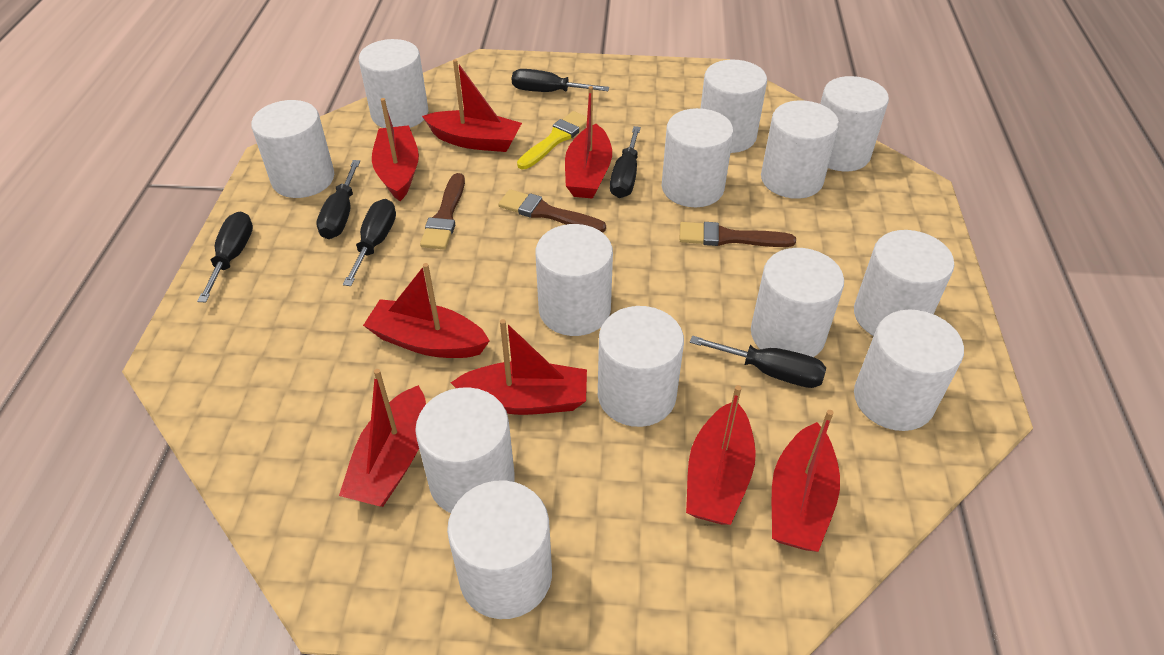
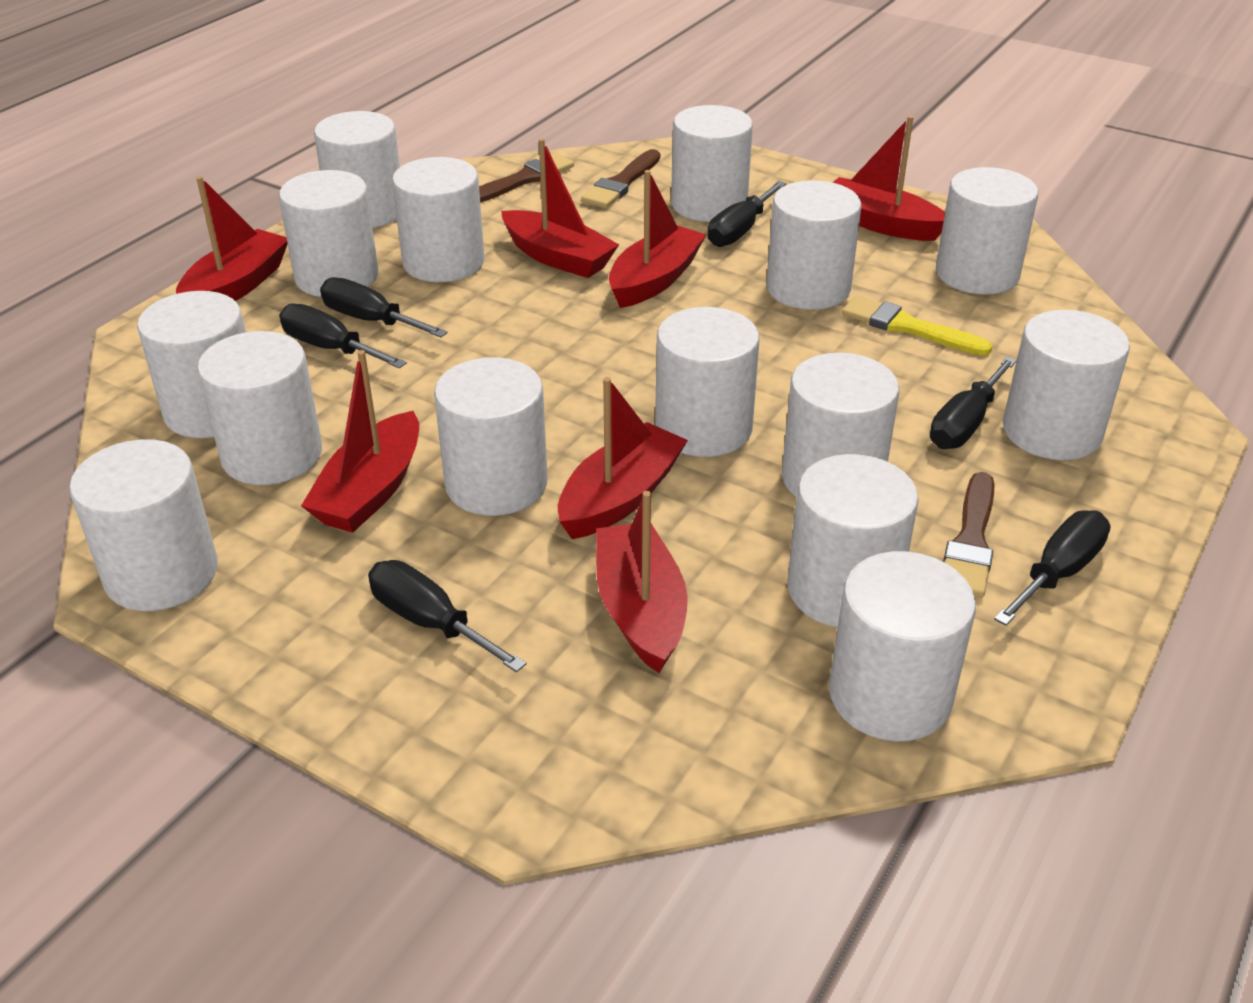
red boat: 8 -> 7
white cylinder: 13 -> 15

